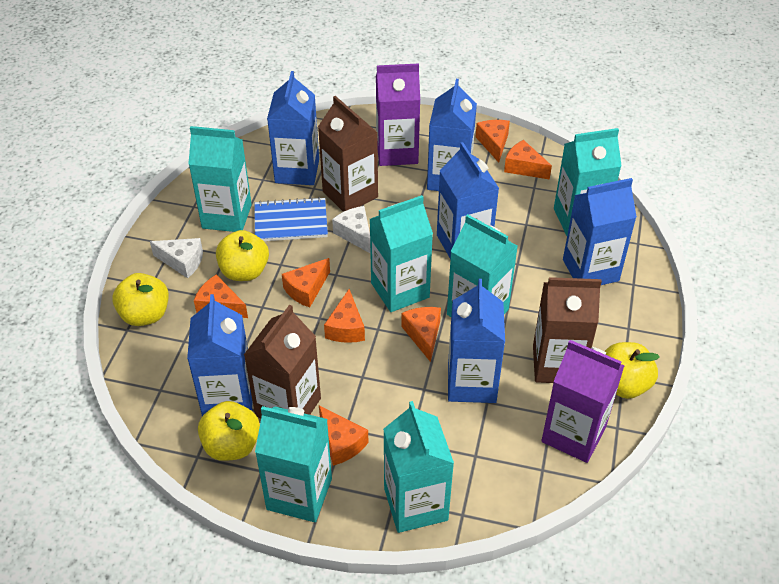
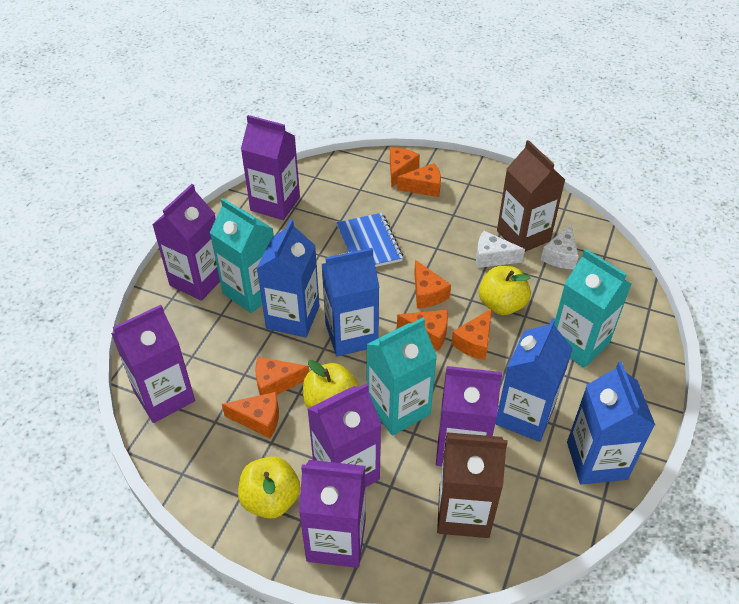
blue carton: 6 -> 4
brown carton: 3 -> 2
purple carton: 2 -> 6
turquoise carton: 6 -> 3
yellow apple: 4 -> 3

